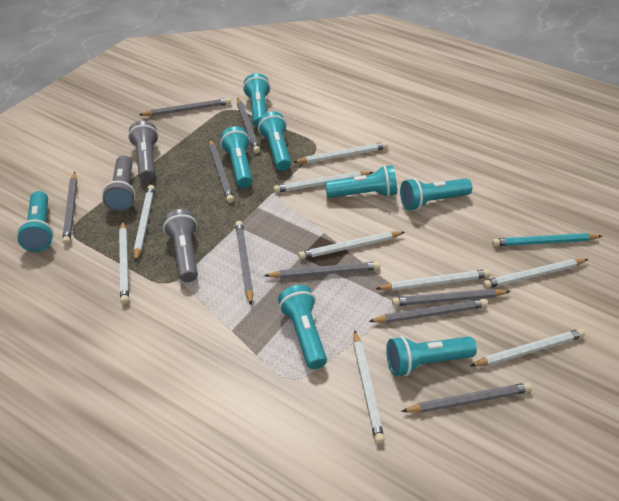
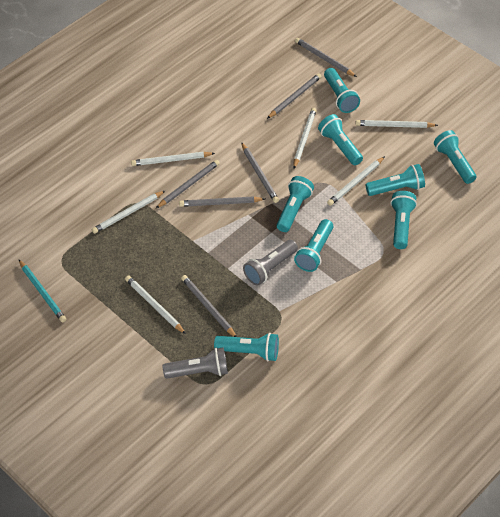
grey flashlight: 3 -> 2
grey pencil: 9 -> 6
white pencil: 9 -> 6

